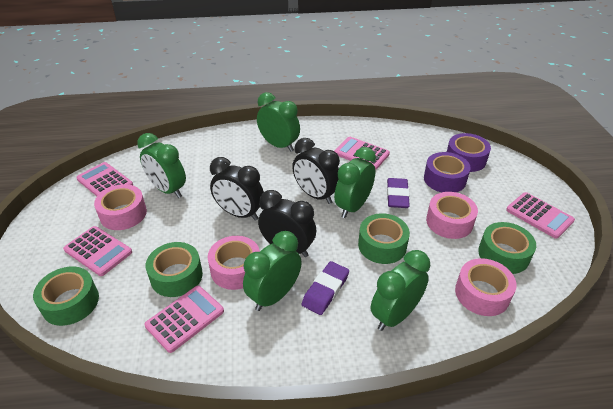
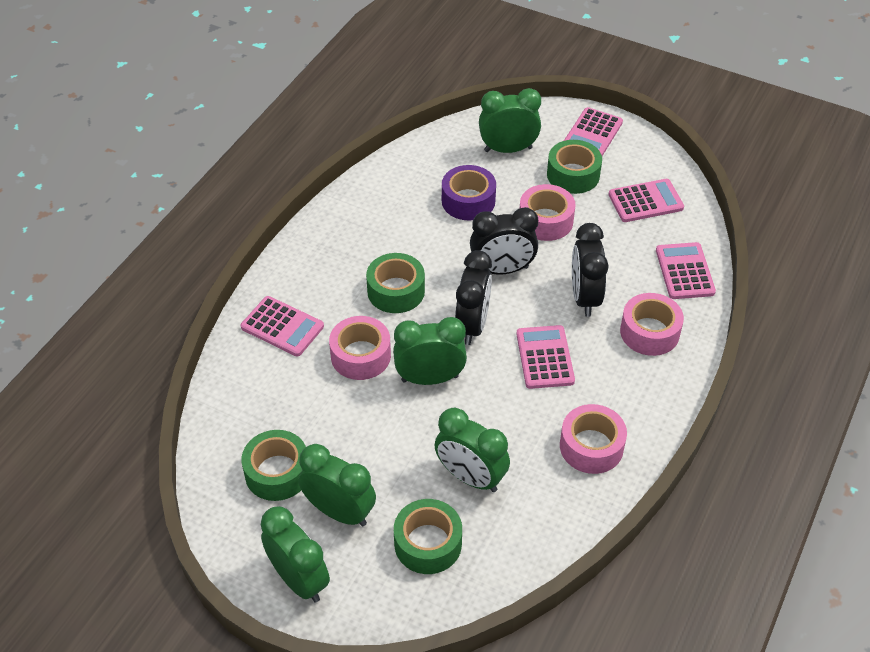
purple eraser: 2 -> 0
purple tape: 2 -> 1

